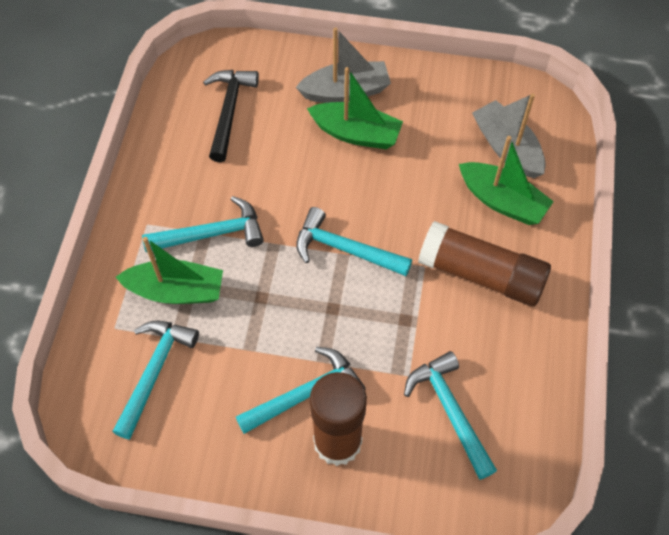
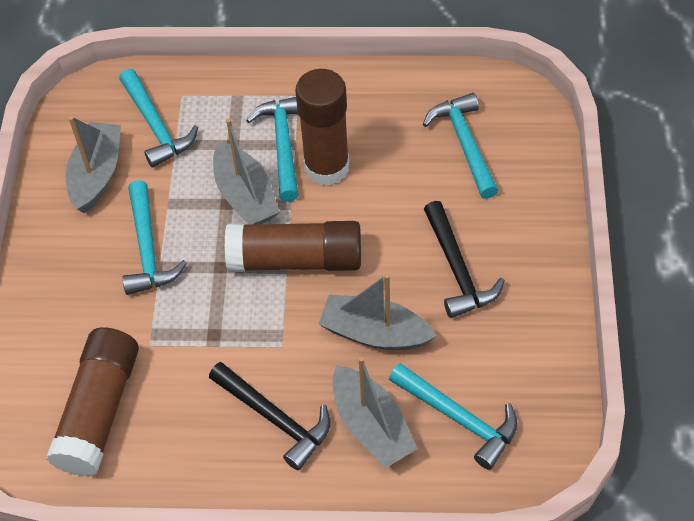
black hammer: 1 -> 2
brown glue stick: 2 -> 3
green boat: 3 -> 0
grey boat: 2 -> 4

